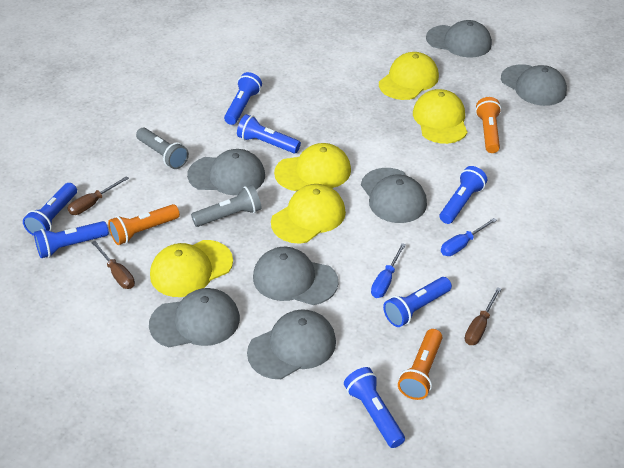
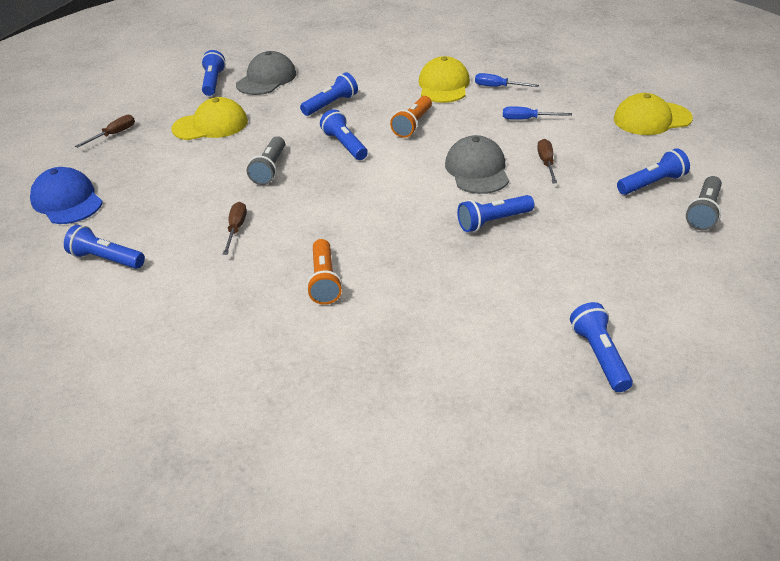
blue cap: 0 -> 1
grey cap: 7 -> 2
orange flashlight: 3 -> 2
yellow cap: 5 -> 3

